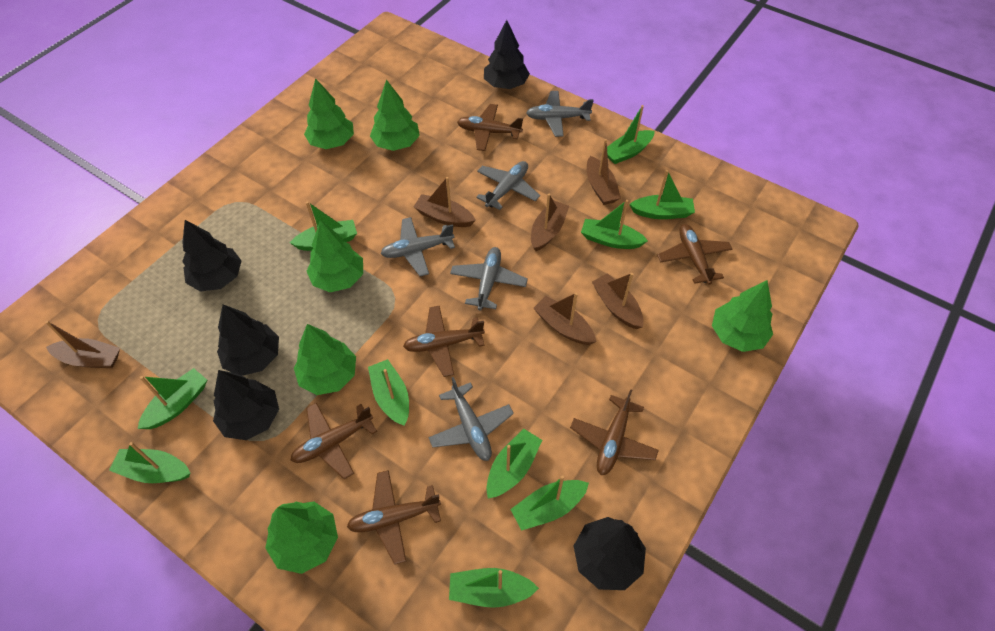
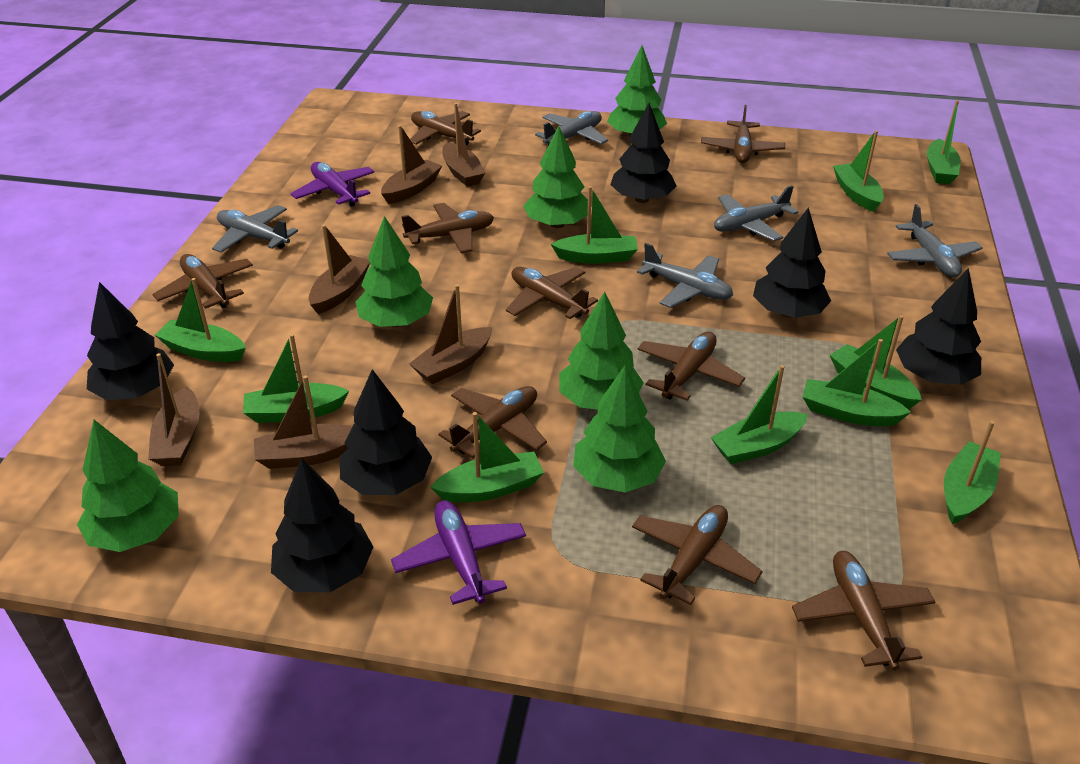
black tree: 5 -> 6
brown plane: 6 -> 9
purple plane: 0 -> 2

